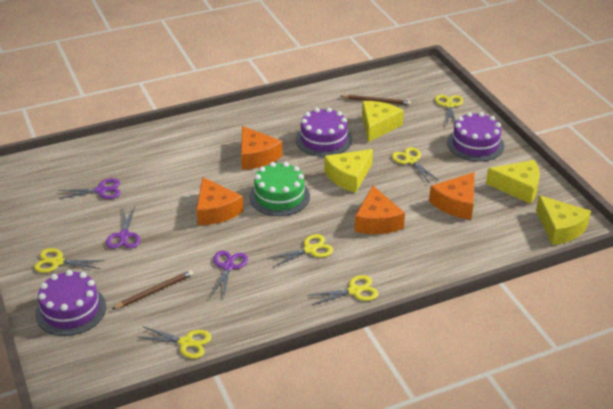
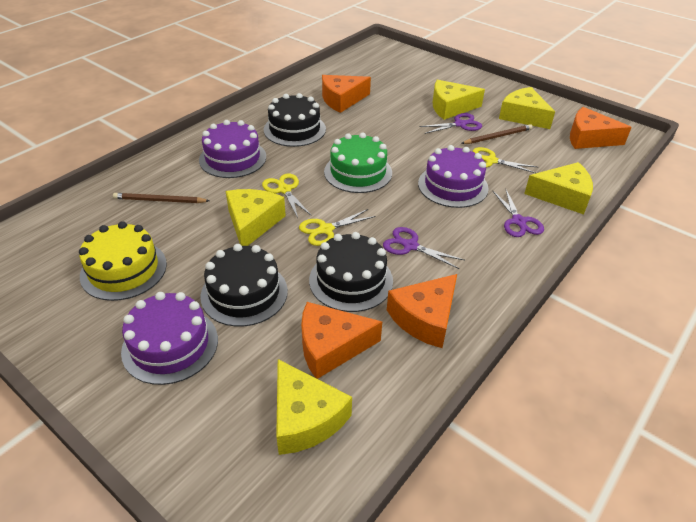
black cake: 0 -> 3
yellow cake: 0 -> 1
yellow cheese: 4 -> 5
yellow scissors: 6 -> 3

